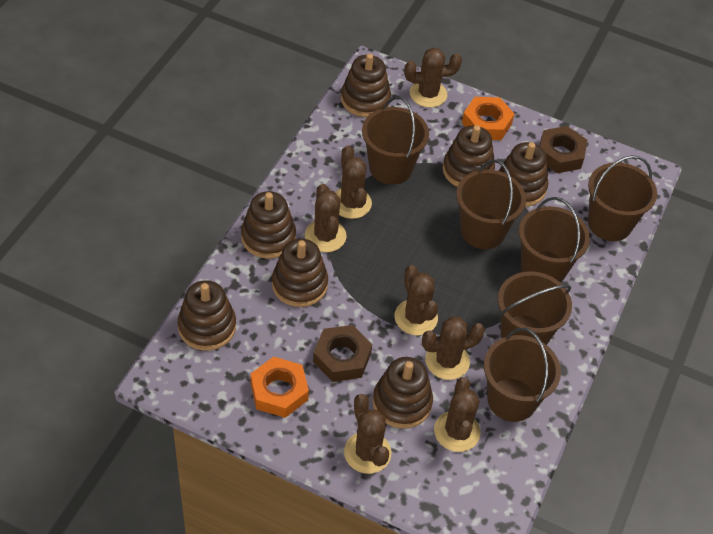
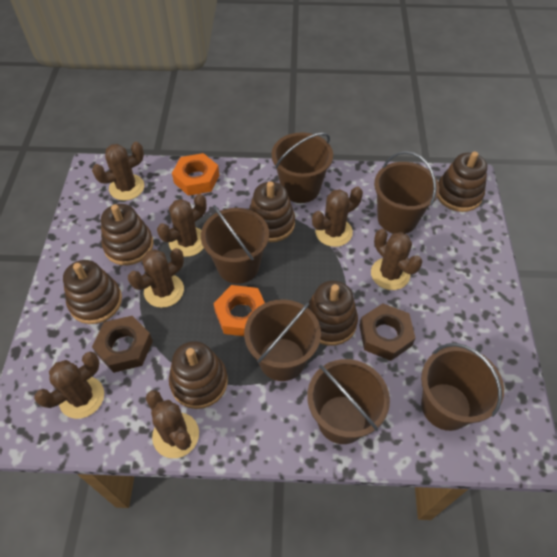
brown stacking toy: 7 -> 6

